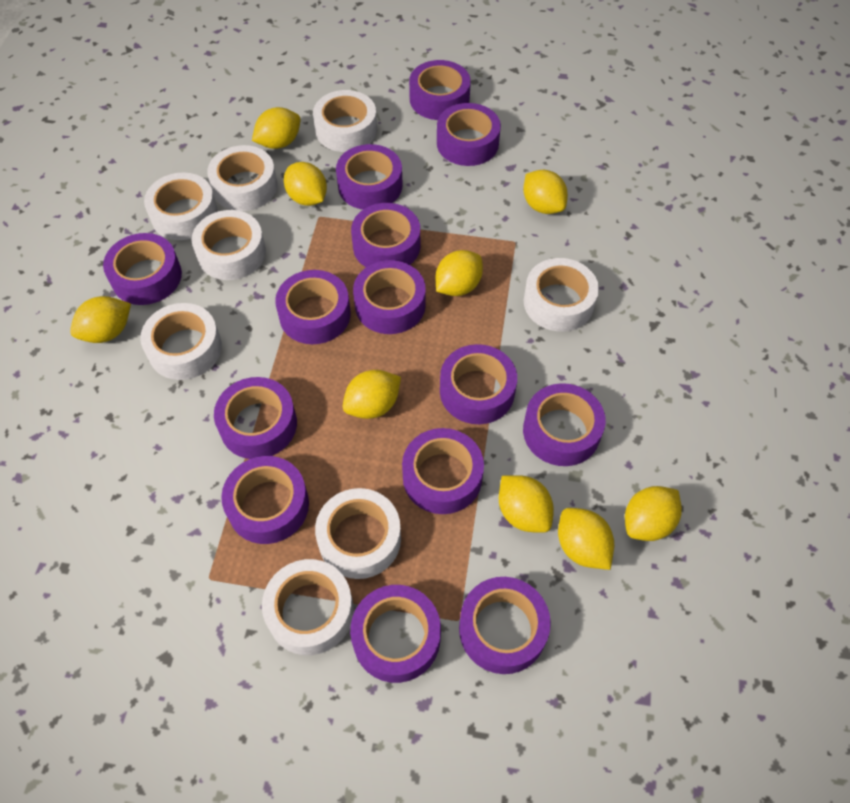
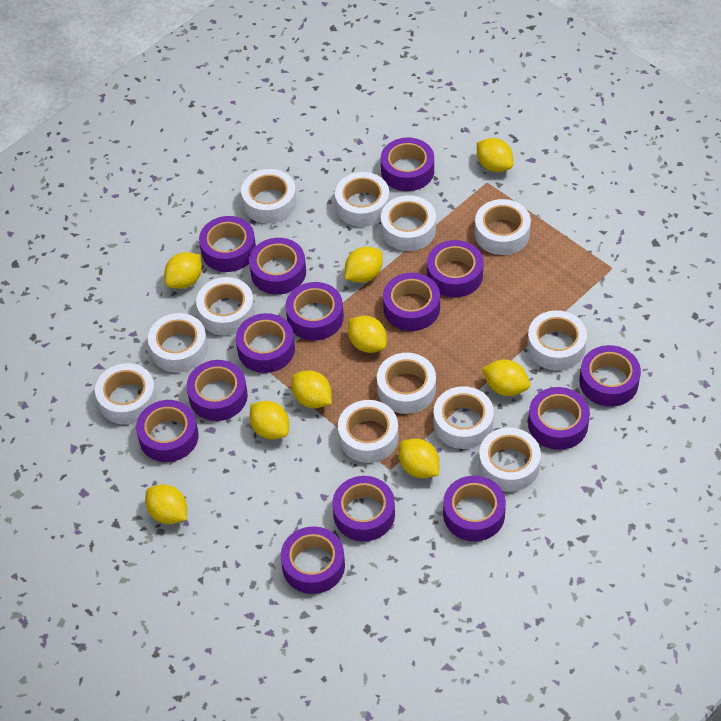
white tape: 8 -> 12

